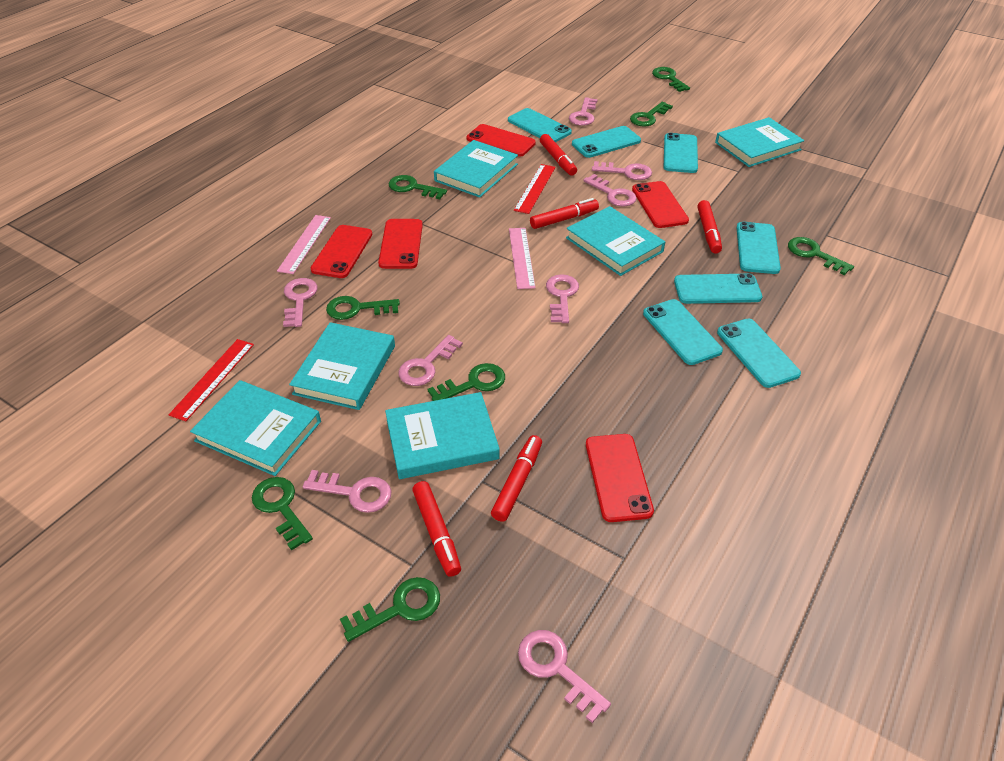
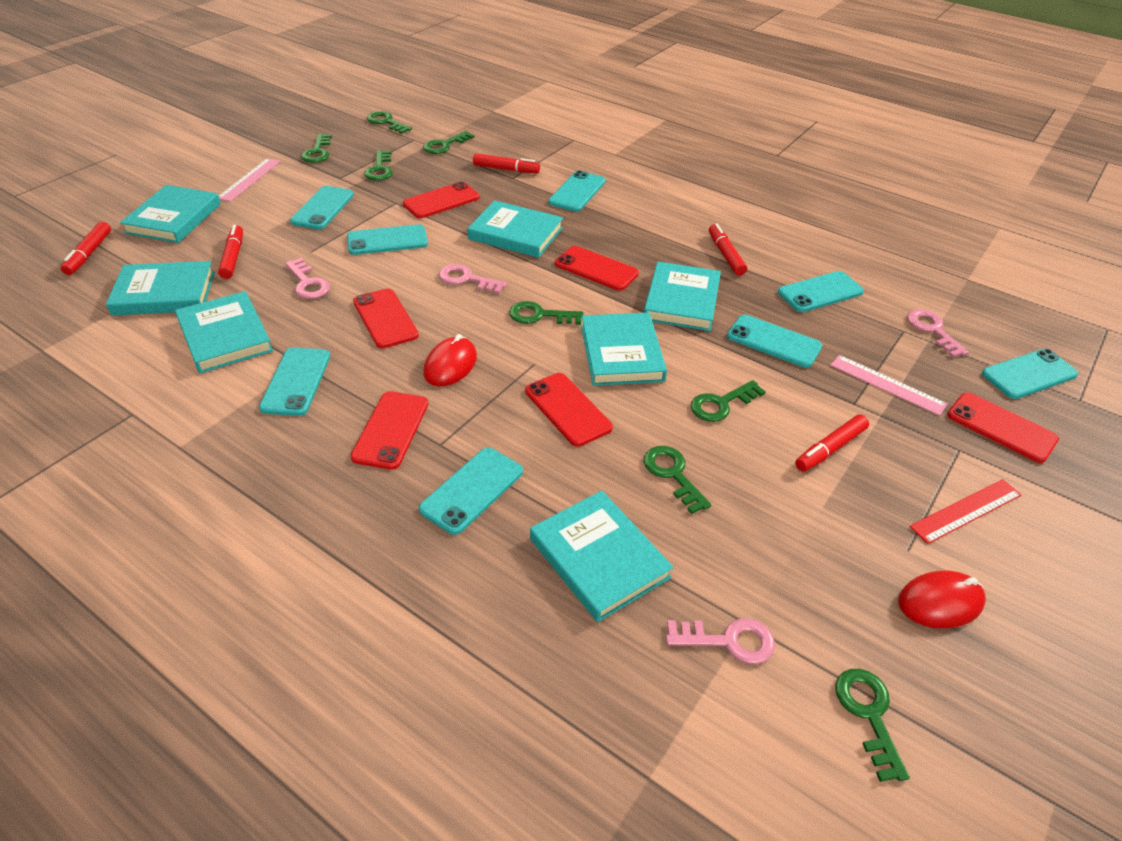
pink key: 8 -> 4
red mouse: 0 -> 2
red phone: 5 -> 6
red ruler: 2 -> 1
turquoise book: 6 -> 7
turquoise phone: 7 -> 8

